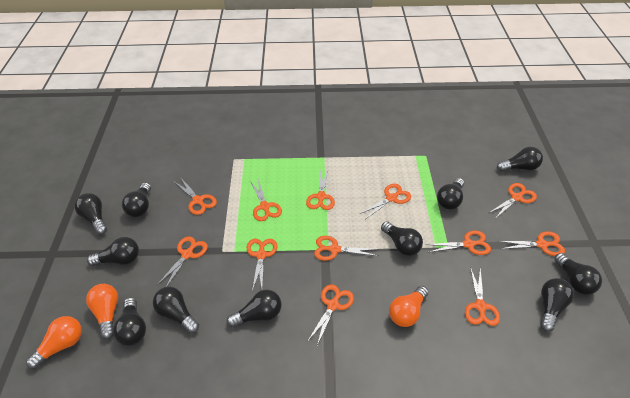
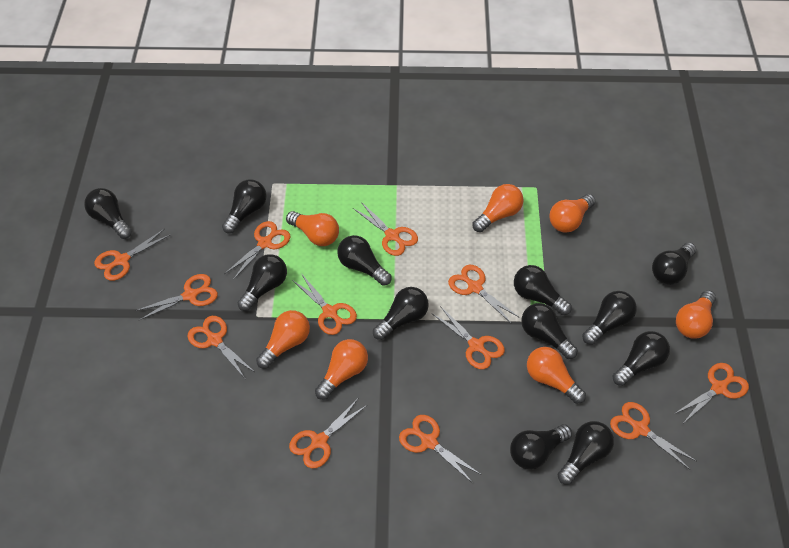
black light bulb: 11 -> 12
orange light bulb: 3 -> 7

